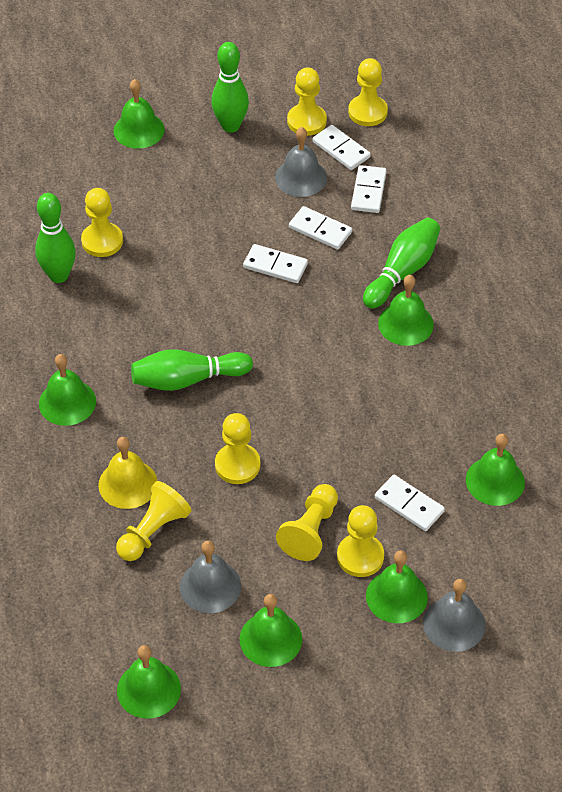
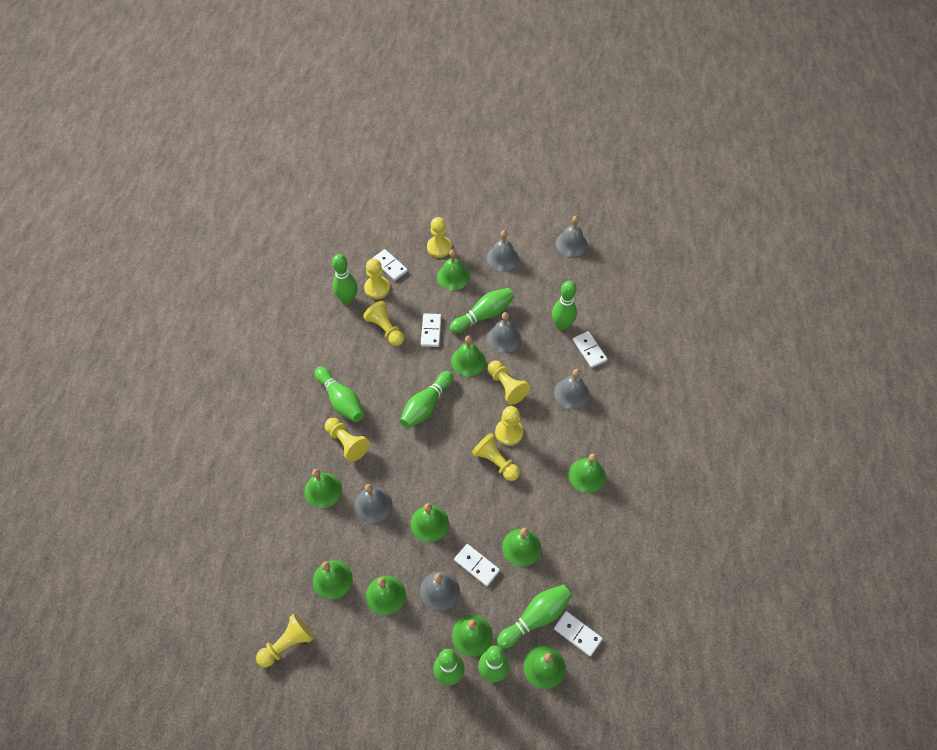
green bell: 7 -> 10
green bowling pin: 4 -> 8
grey bell: 3 -> 6
yellow bell: 1 -> 0
yellow pawn: 7 -> 8

